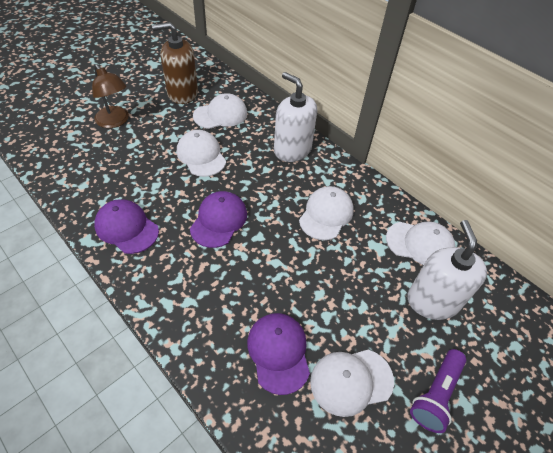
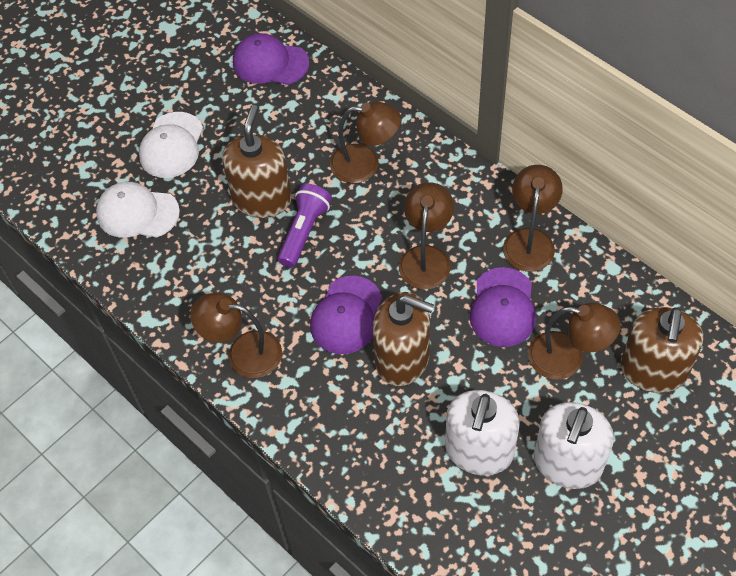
brown lamp: 1 -> 5
brown soap dispenser: 1 -> 3
white cap: 5 -> 2

